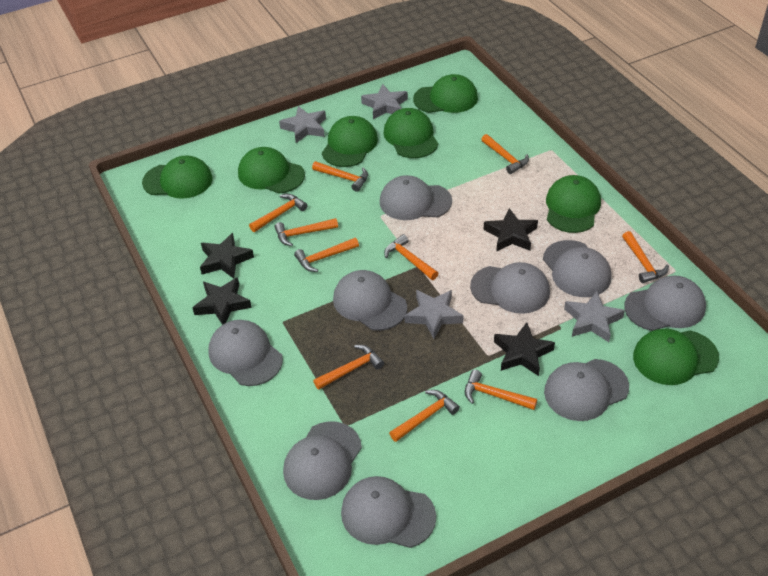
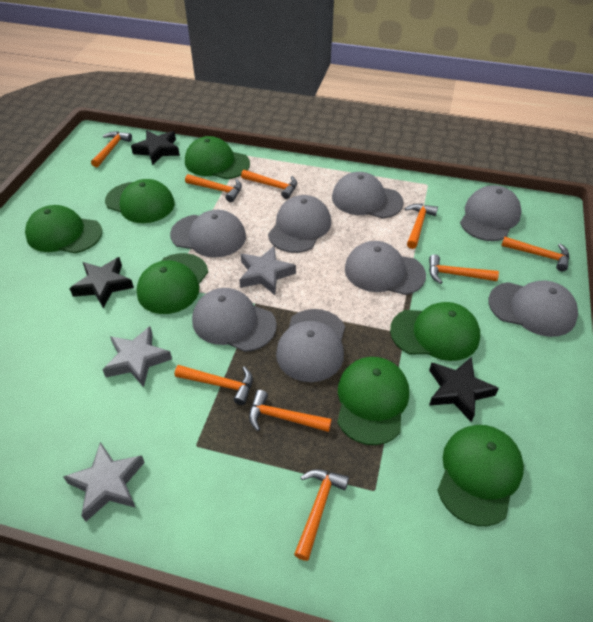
black star: 4 -> 3
grey cap: 9 -> 8
grey star: 4 -> 3
orange hammer: 10 -> 9

